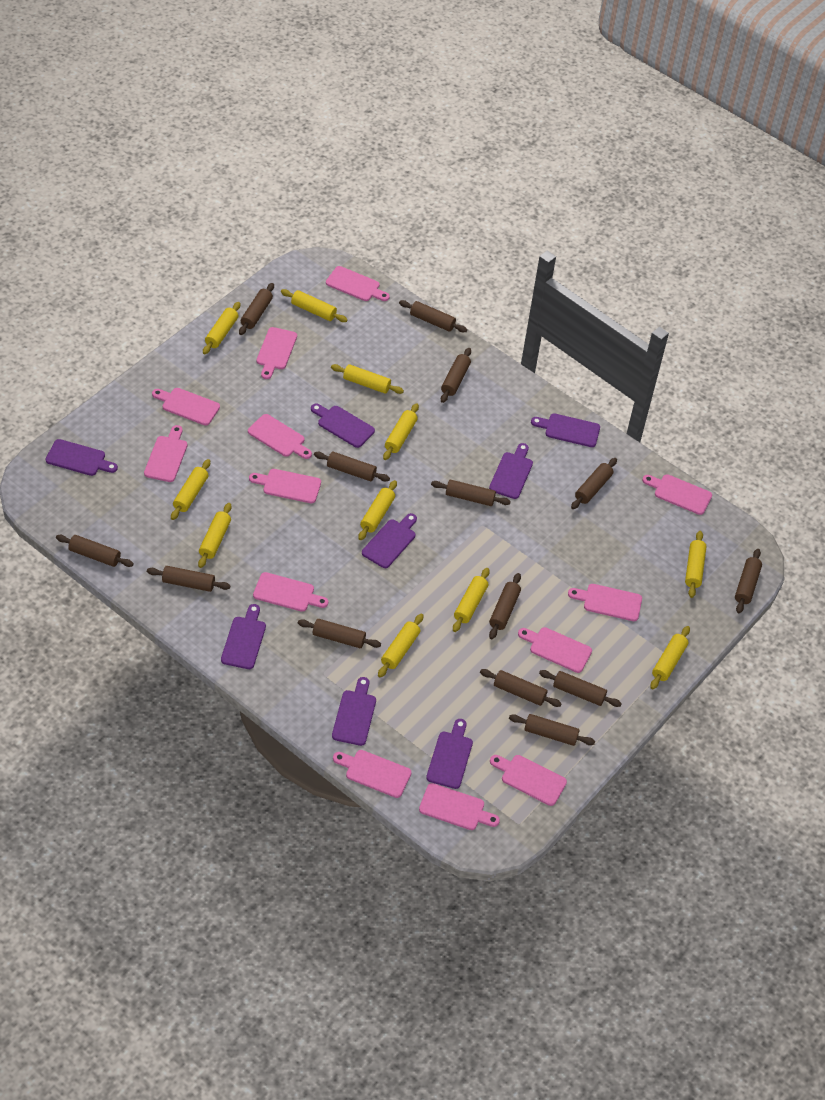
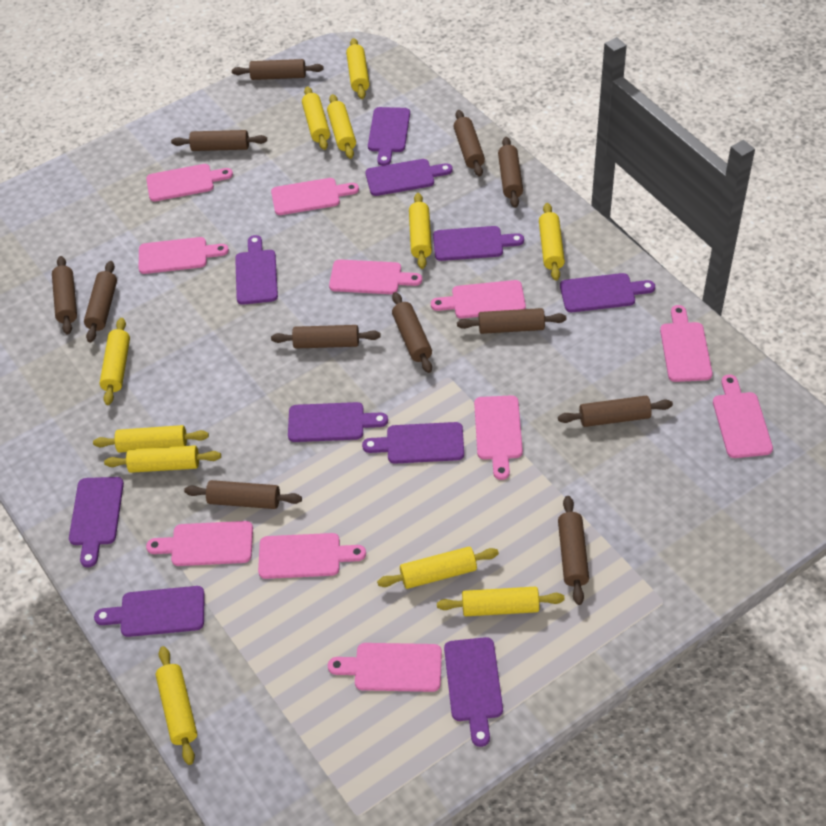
brown rolling pin: 14 -> 12
pink cutting board: 13 -> 11
purple cutting board: 8 -> 10

